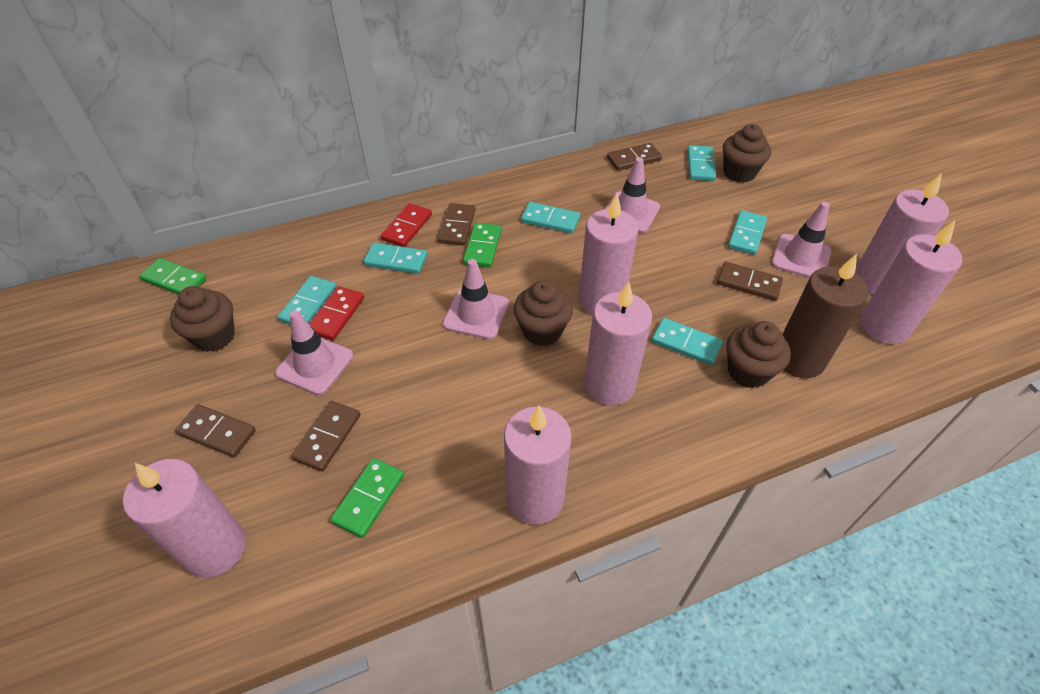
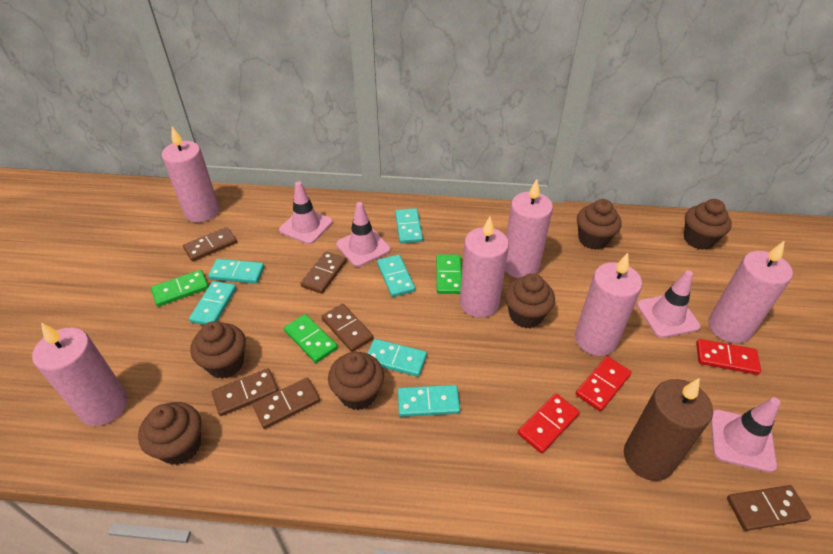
brown cupcake: 4 -> 6
brown domino: 5 -> 6
red domino: 2 -> 3

